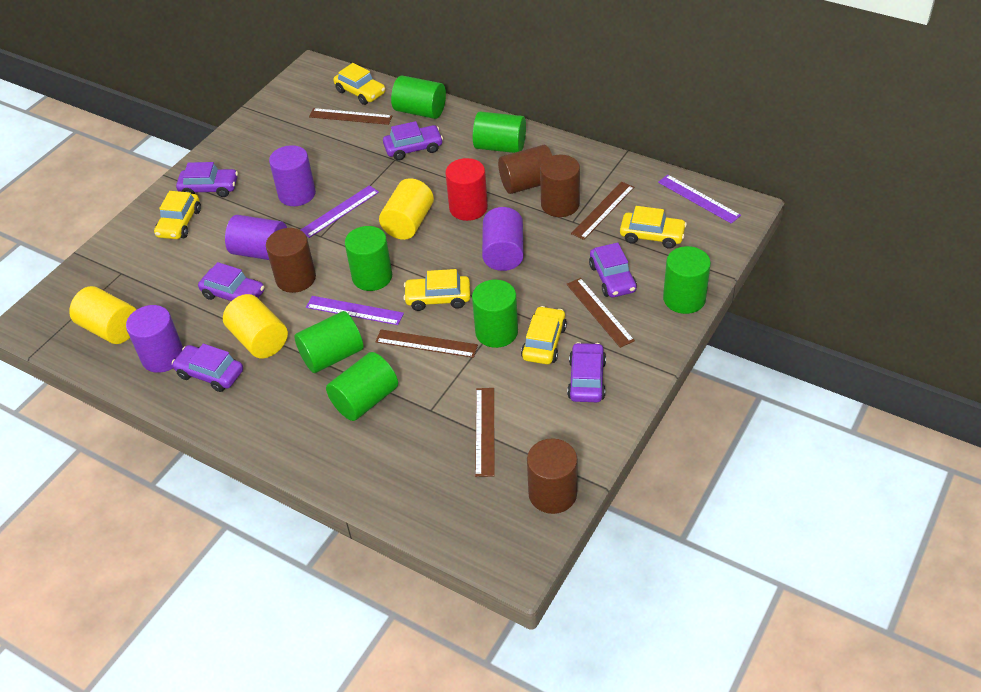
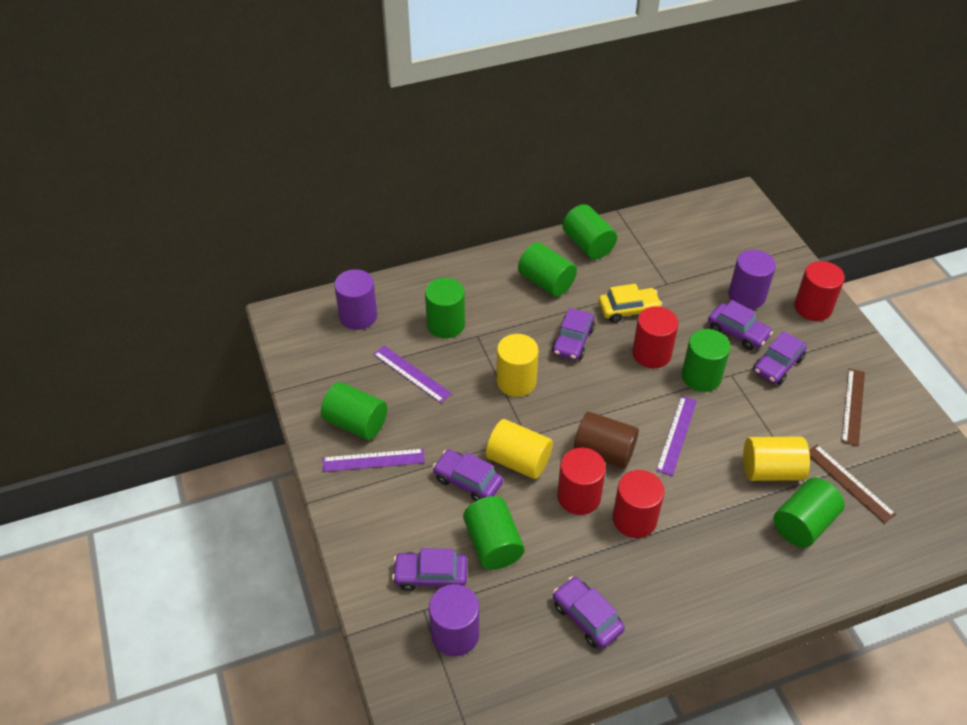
brown cylinder: 4 -> 1
brown ruler: 5 -> 2
purple cylinder: 4 -> 3
red cylinder: 1 -> 4
yellow car: 5 -> 1

